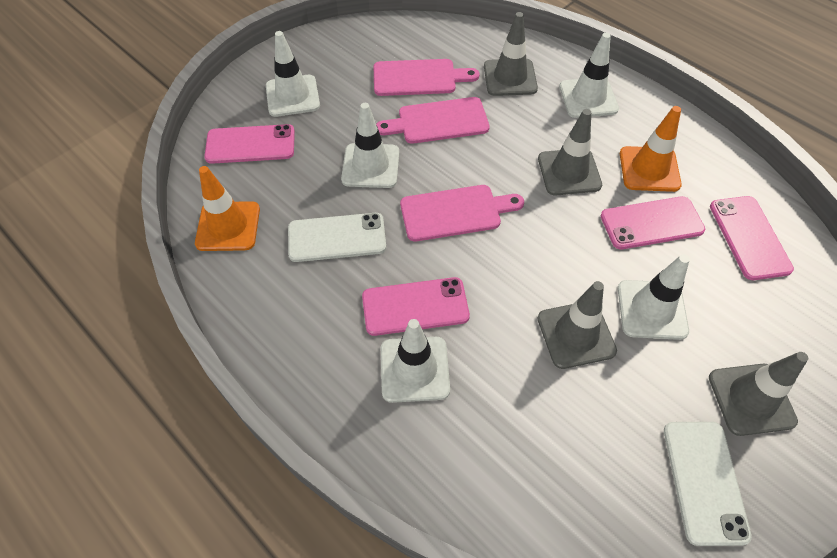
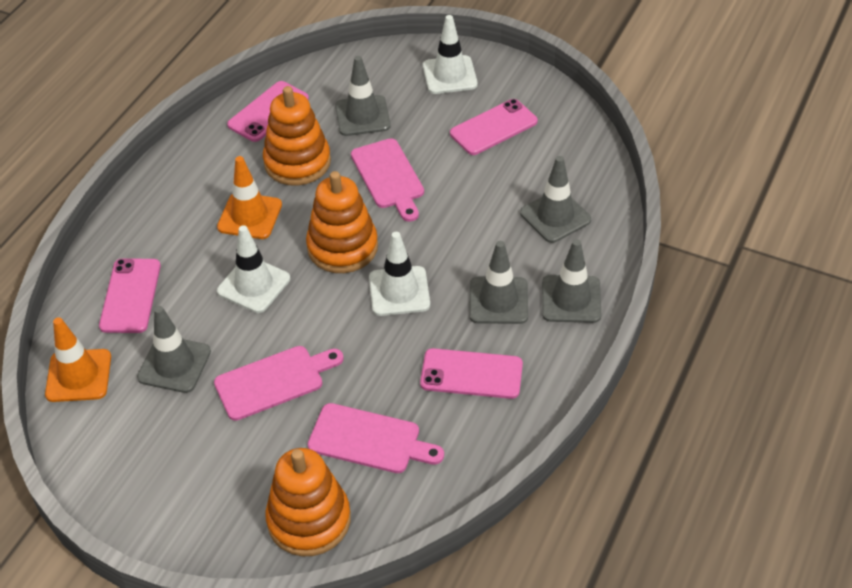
grey traffic cone: 4 -> 5
orange stacking toy: 0 -> 3
white phone: 2 -> 0
white traffic cone: 5 -> 3

